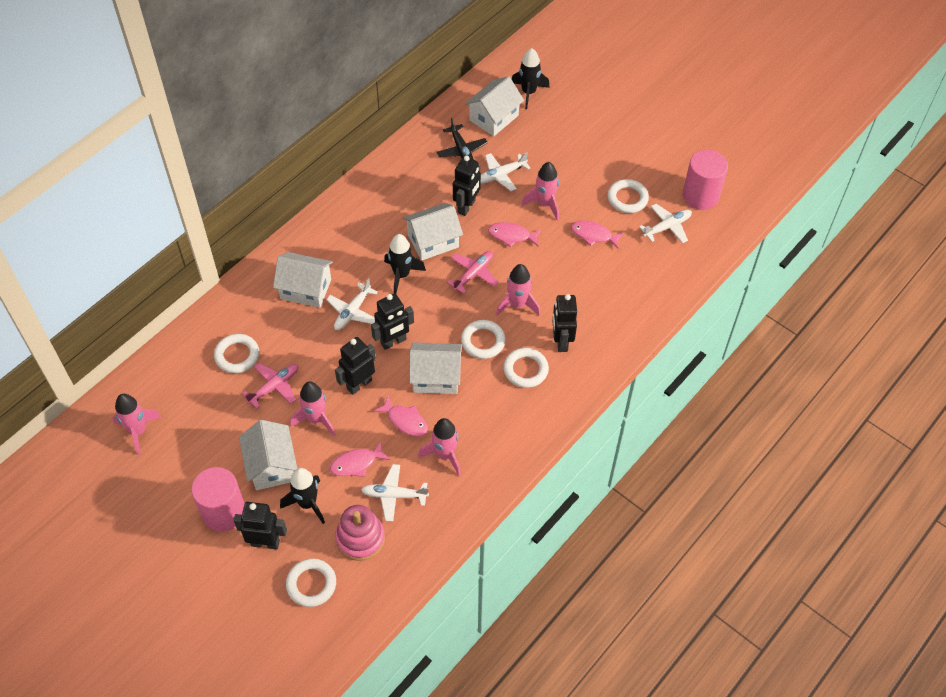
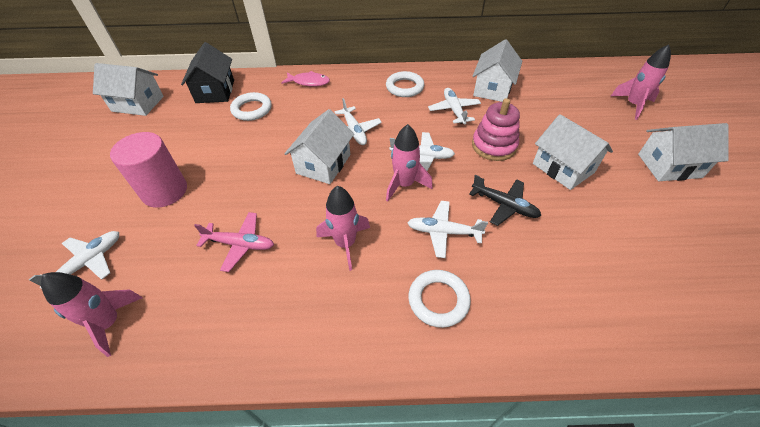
black house: 0 -> 1
black robot: 5 -> 0
black rocket: 3 -> 0
pink cylinder: 2 -> 1
pink fish: 4 -> 1
pink plane: 2 -> 1
pink rocket: 5 -> 4
white plane: 4 -> 5
white ring: 5 -> 3

